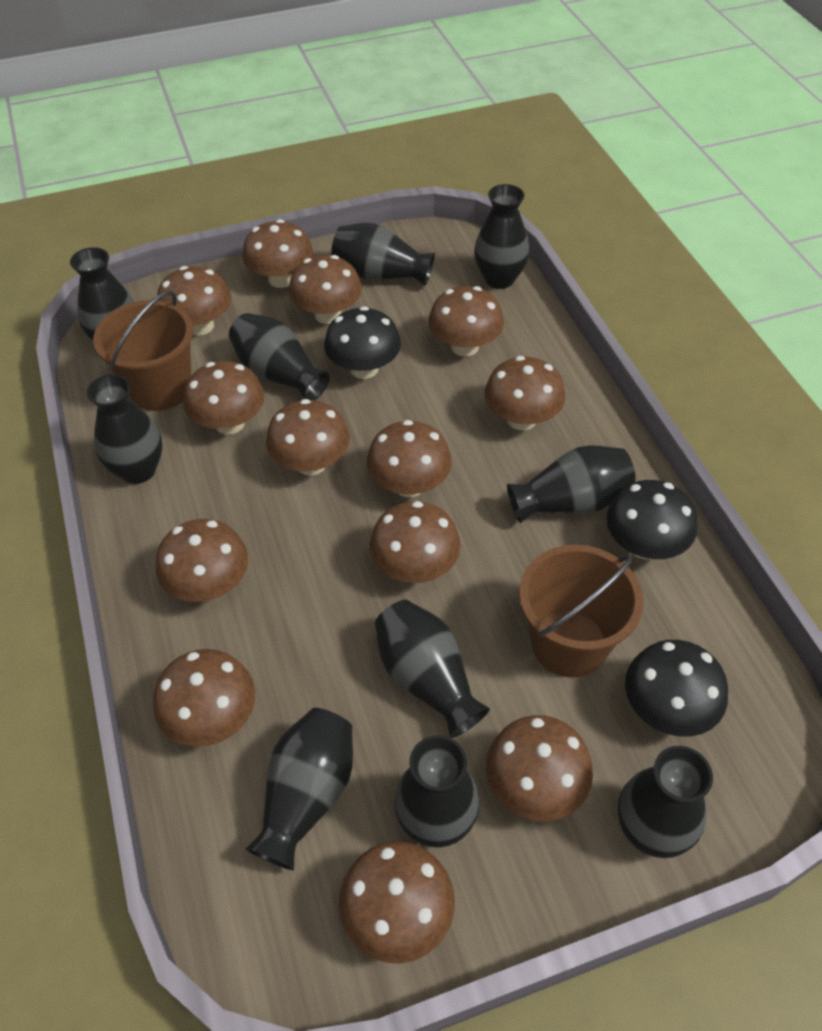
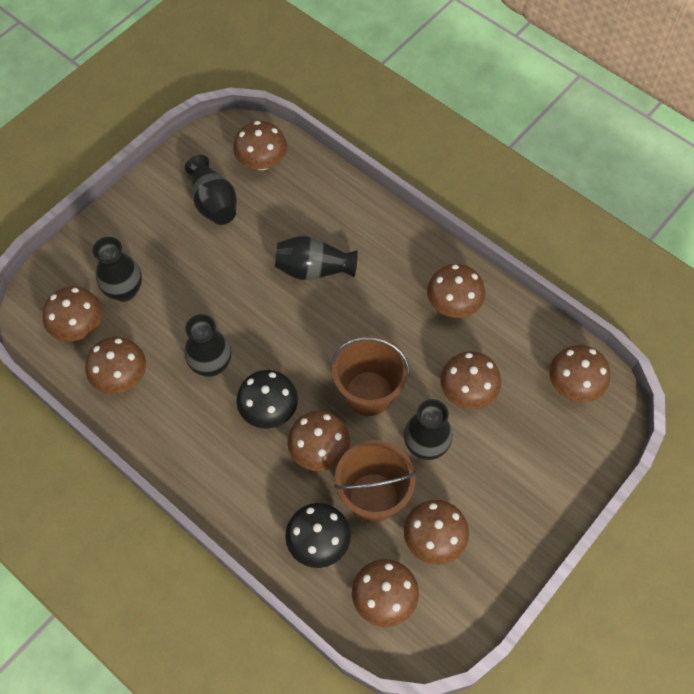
black mushroom: 3 -> 2
black vase: 10 -> 5
brown mushroom: 13 -> 9

